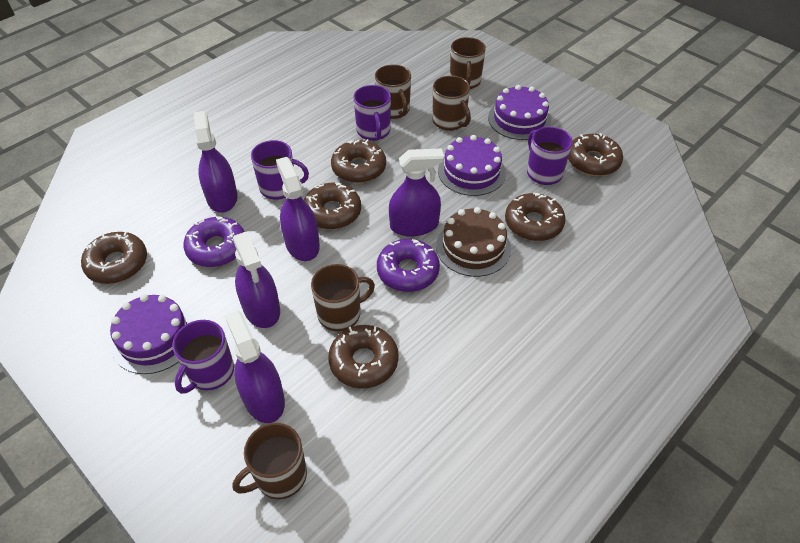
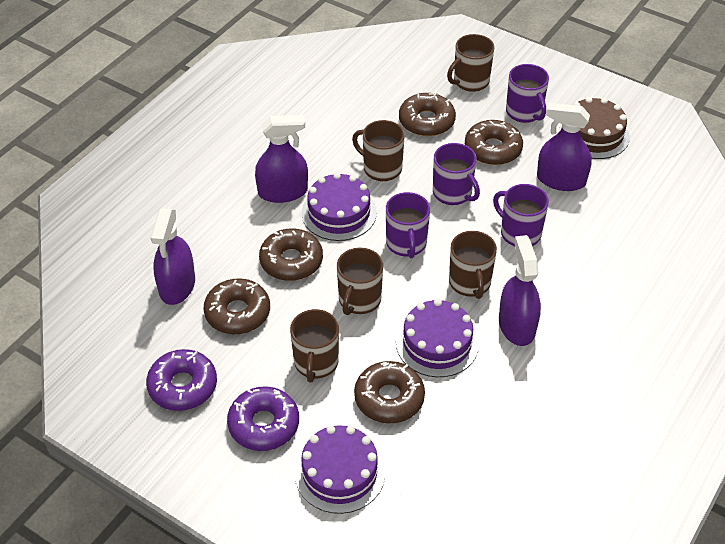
brown donut: 6 -> 5
purple spray bottle: 5 -> 4

